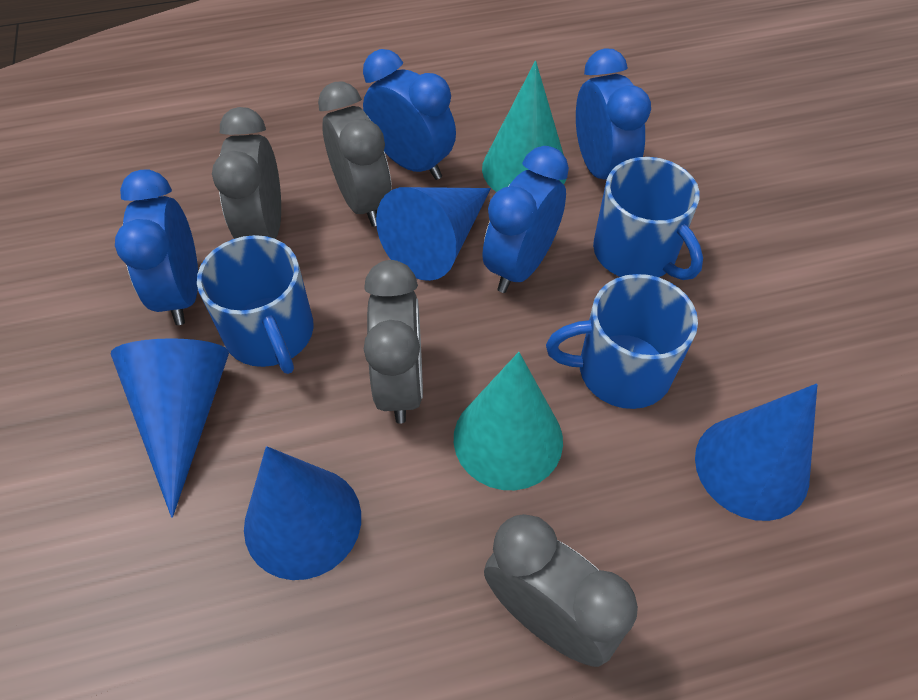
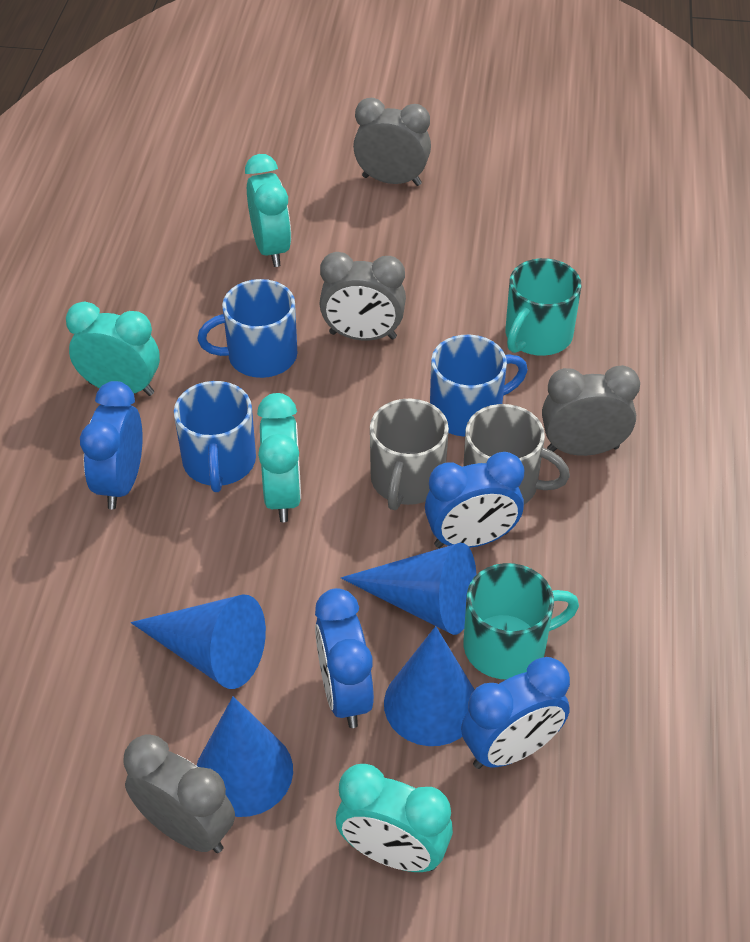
grey mug: 0 -> 2
turquoise clock: 0 -> 4
turquoise cone: 2 -> 0
turquoise mug: 0 -> 2

